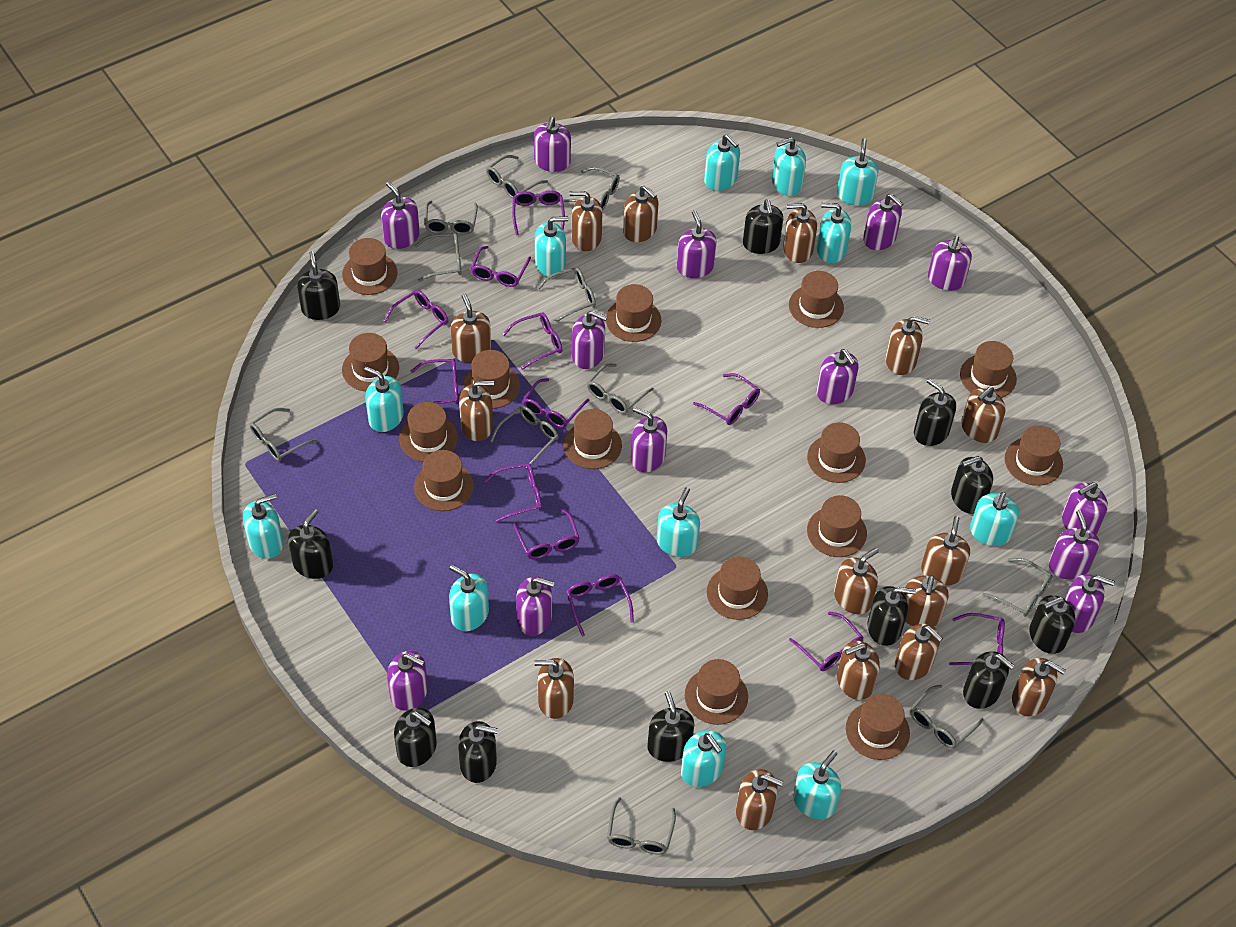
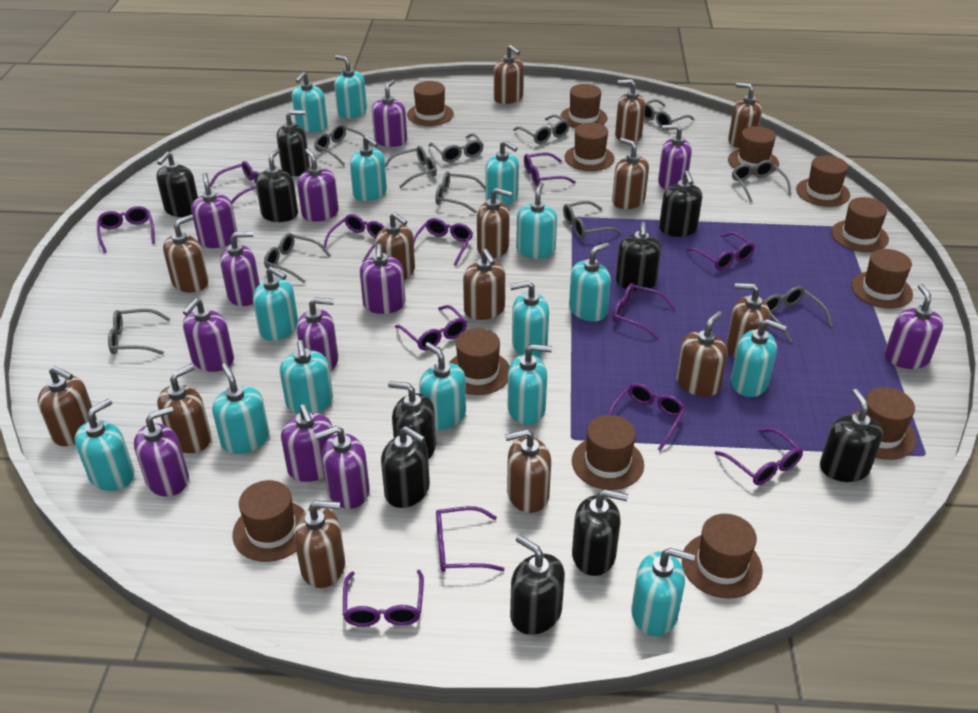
black soap dispenser: 11 -> 10
brown hat: 15 -> 12
brown soap dispenser: 15 -> 14
purple soap dispenser: 13 -> 12
turquoise soap dispenser: 12 -> 15

